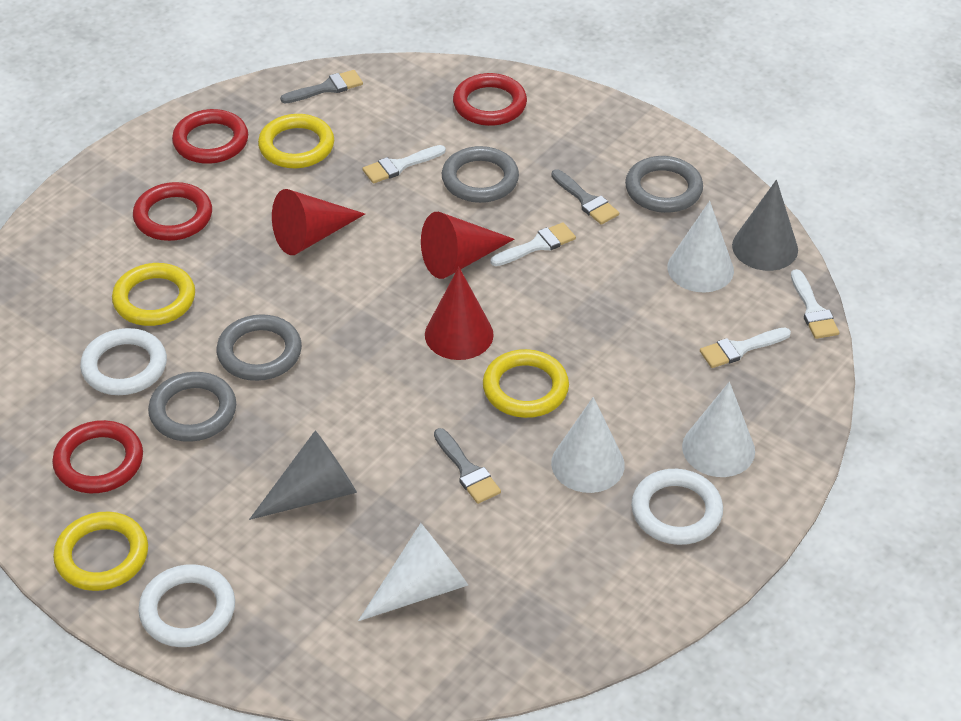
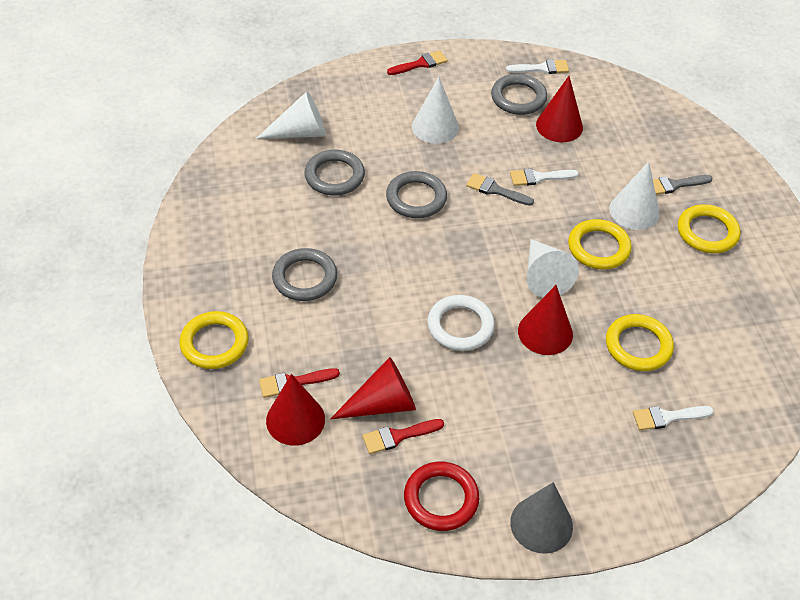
grey brush: 3 -> 2
grey cone: 2 -> 1
red brush: 0 -> 3
red cone: 3 -> 4
red ring: 4 -> 1
white brush: 4 -> 3
white ring: 3 -> 1

